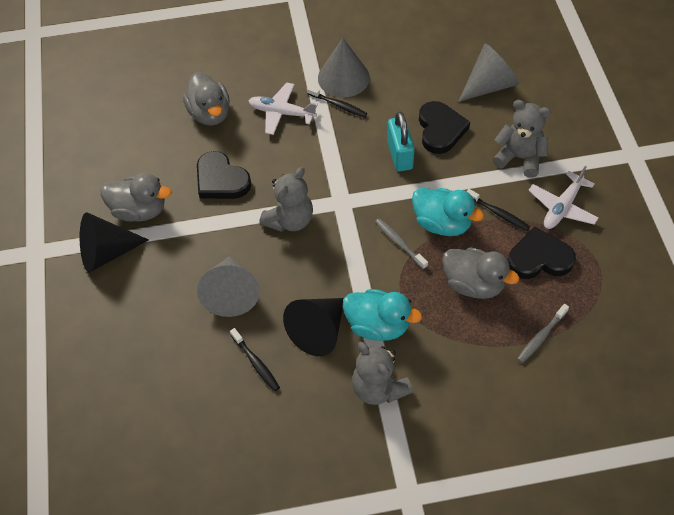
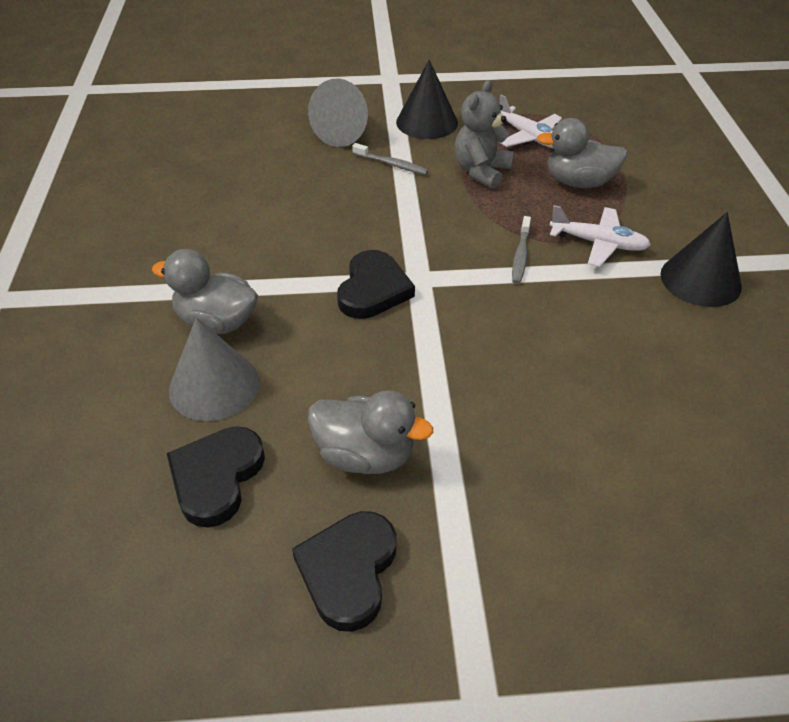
black toothbrush: 3 -> 0
grey cone: 3 -> 2
grey teddy bear: 3 -> 1
turquoise duck: 2 -> 0
turquoise padlock: 1 -> 0

